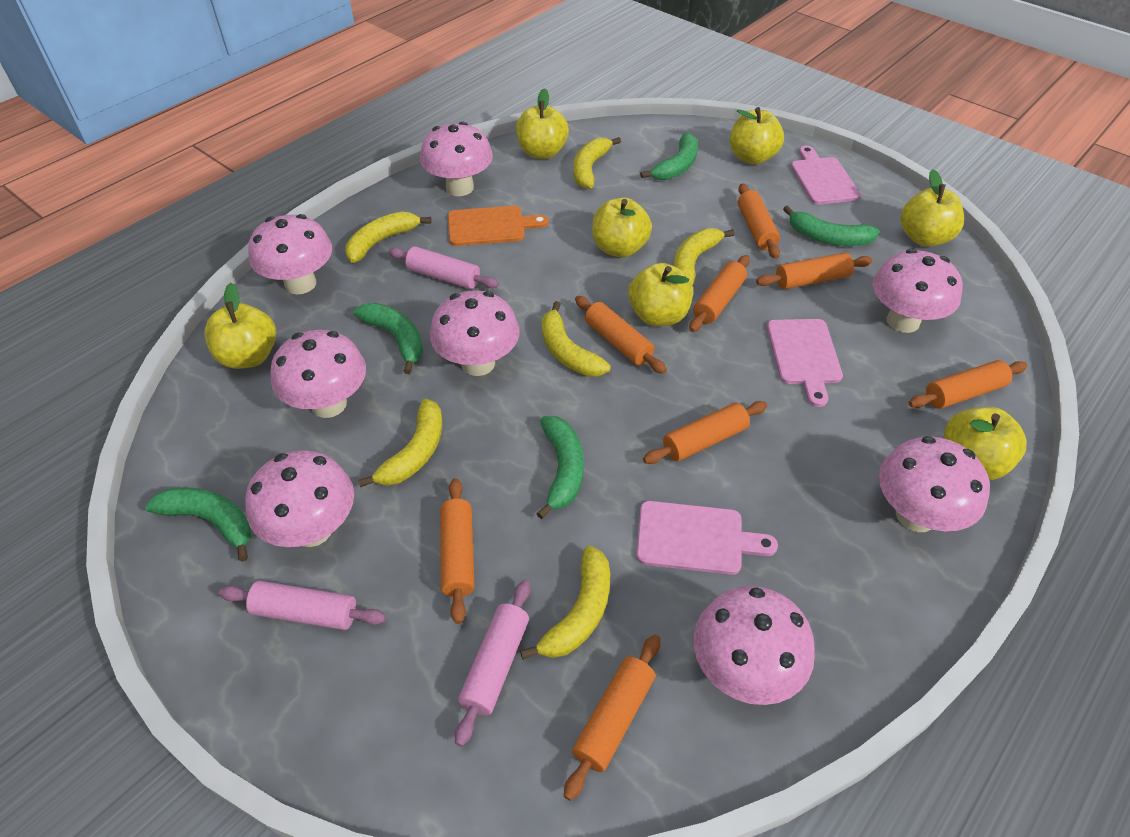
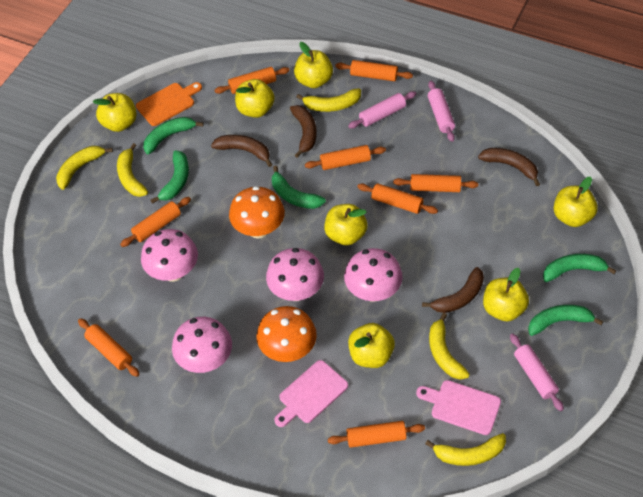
brown banana: 0 -> 4
orange mushroom: 0 -> 2
pink cutting board: 3 -> 2
pink mushroom: 8 -> 4
yellow banana: 6 -> 5

